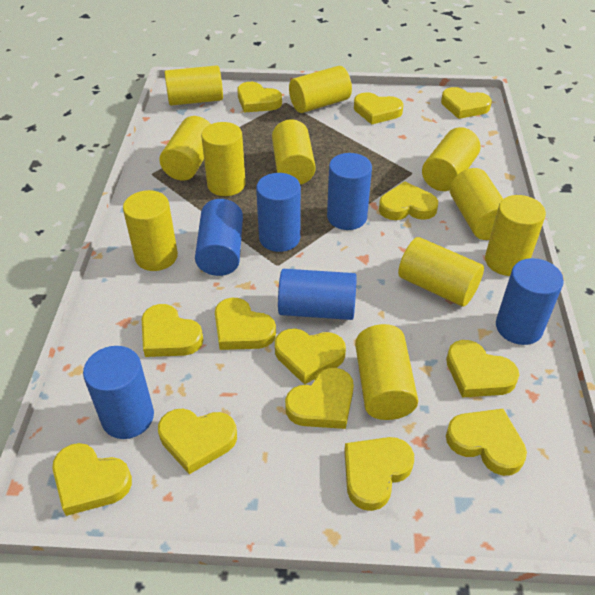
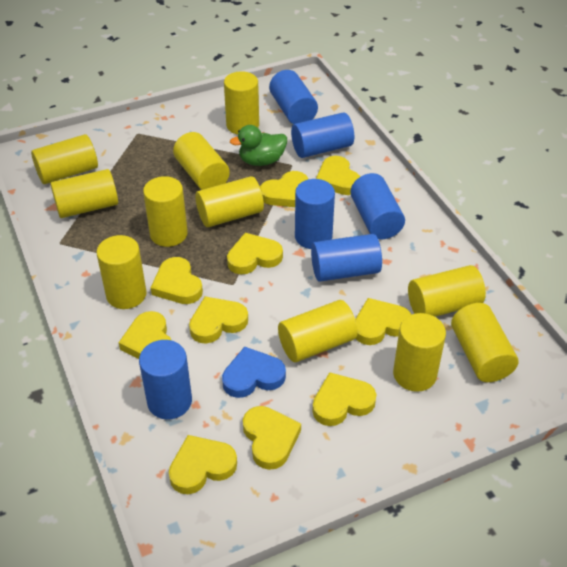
blue heart: 0 -> 1
green duck: 0 -> 1
yellow heart: 13 -> 10

